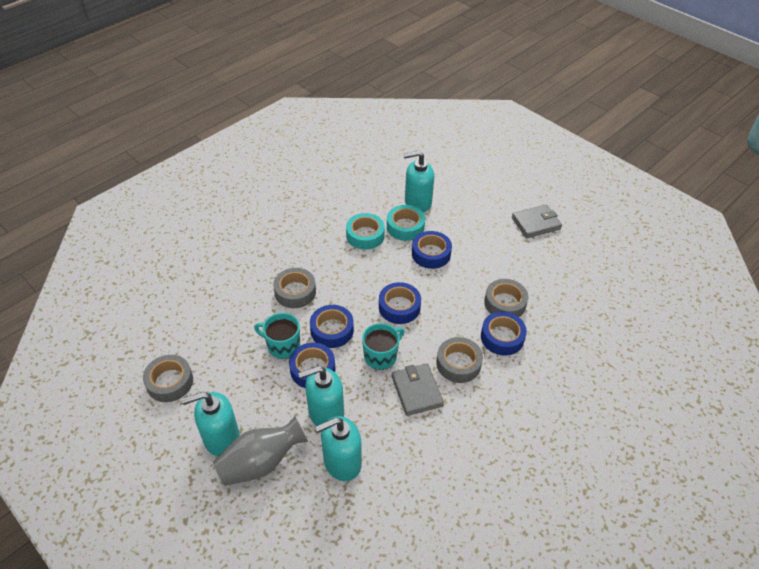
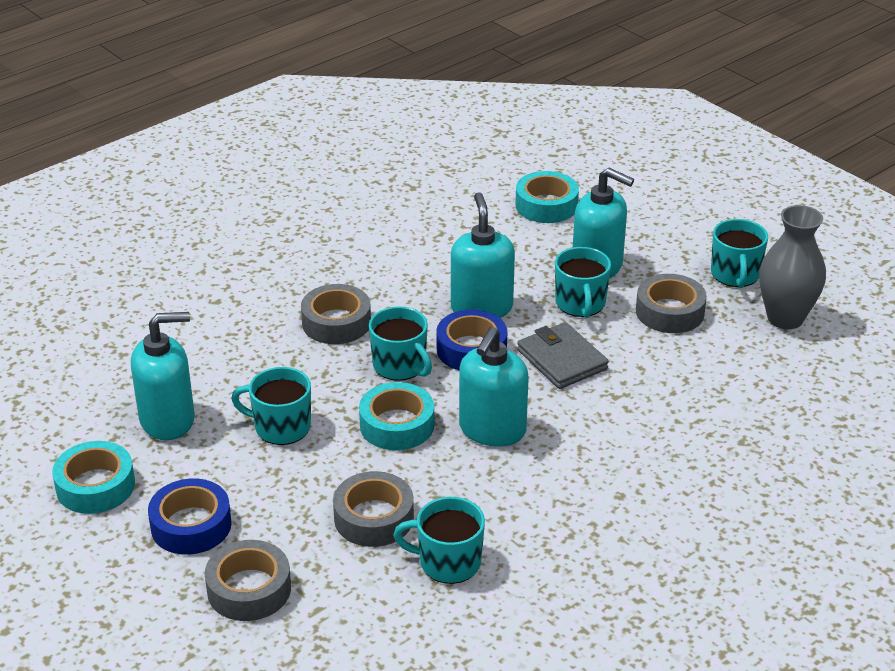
blue tape: 5 -> 2
grey wallet: 2 -> 1
turquoise mug: 2 -> 5
turquoise tape: 2 -> 3

